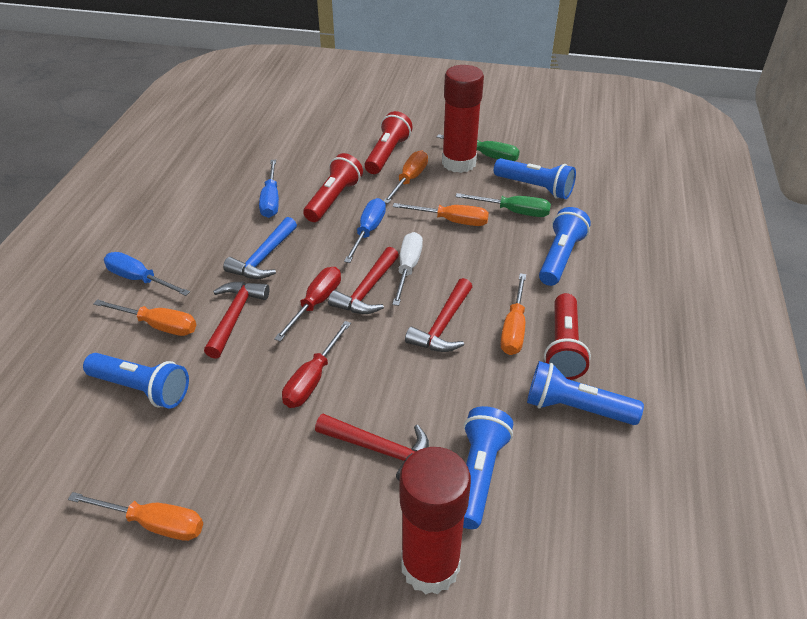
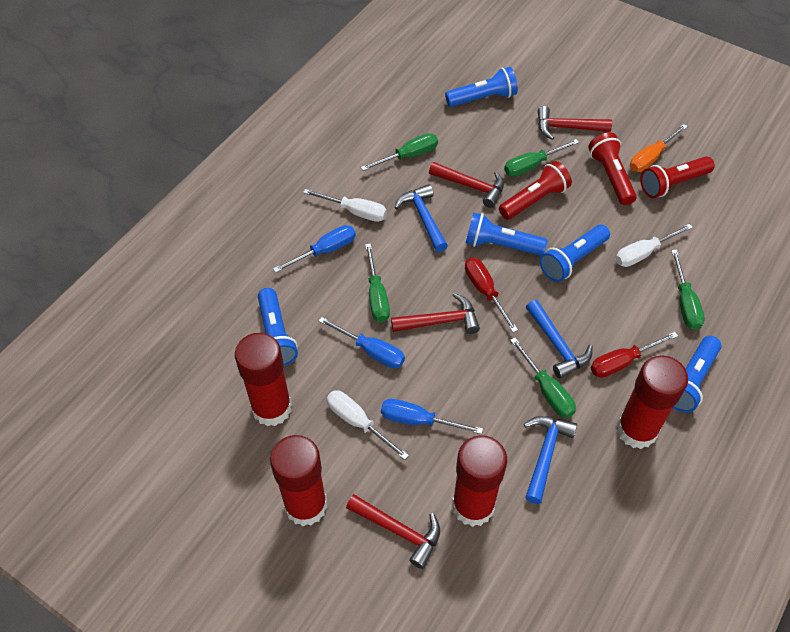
blue hammer: 1 -> 3
green screwdriver: 2 -> 5
orange screwdriver: 5 -> 1
red glue stick: 2 -> 4
white screwdriver: 1 -> 3

